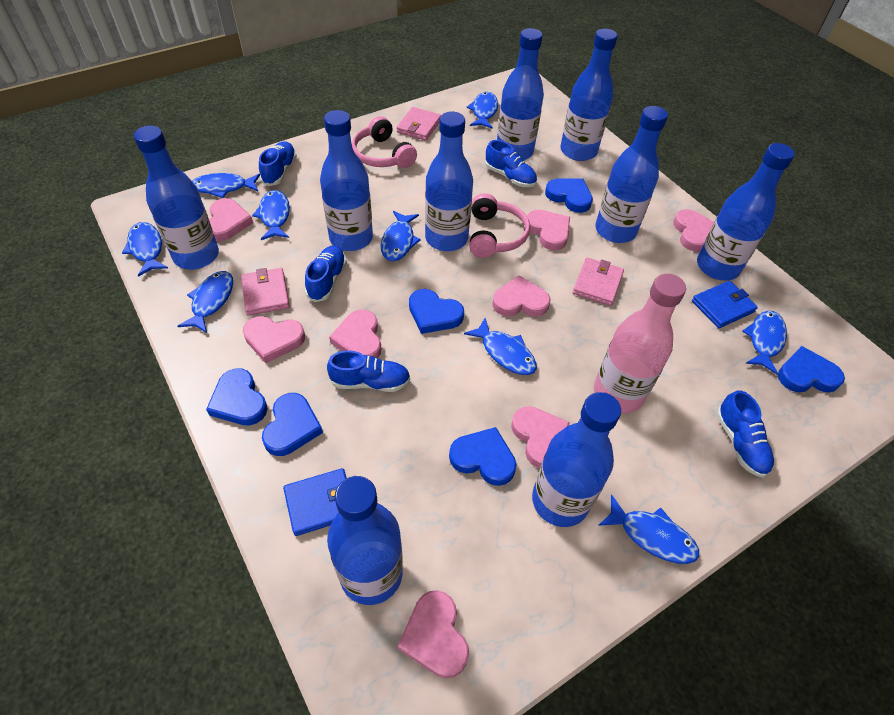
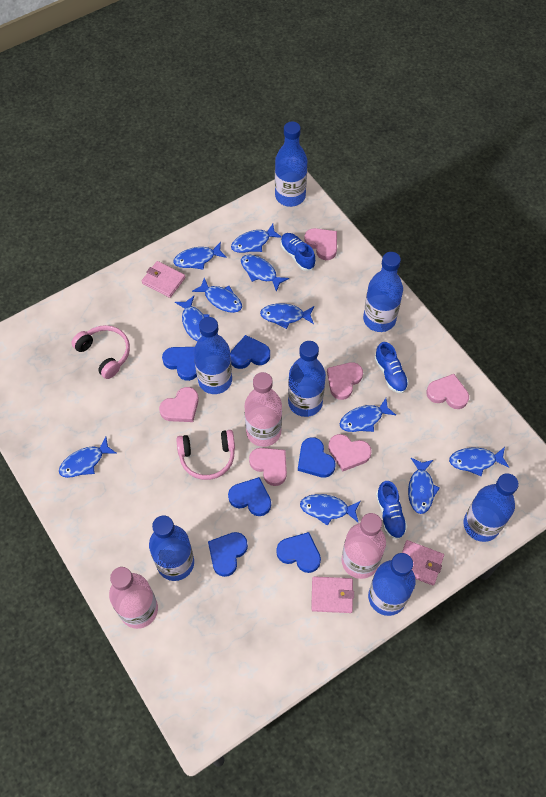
blue bottle: 9 -> 7
blue fish: 9 -> 11
blue shoe: 5 -> 3
blue wallet: 2 -> 0
pink bottle: 1 -> 3
pink heart: 8 -> 6

